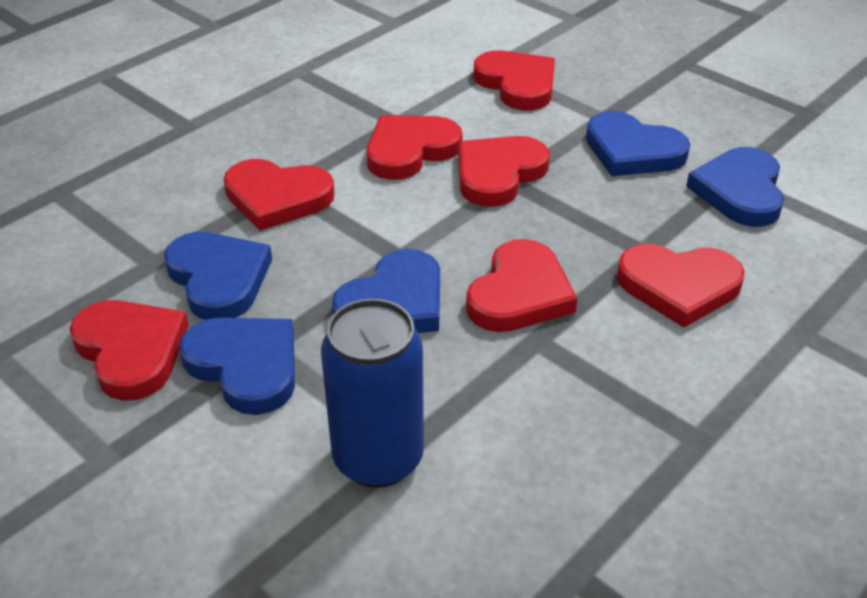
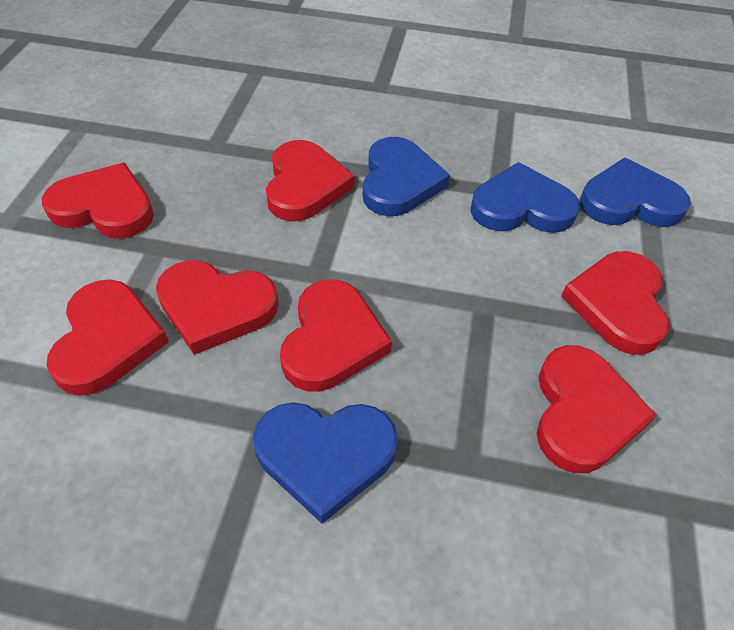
blue can: 1 -> 0
blue heart: 5 -> 4

